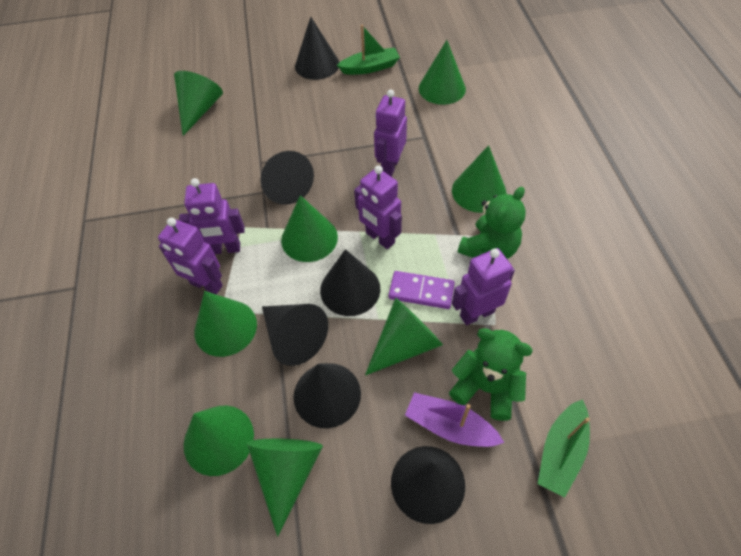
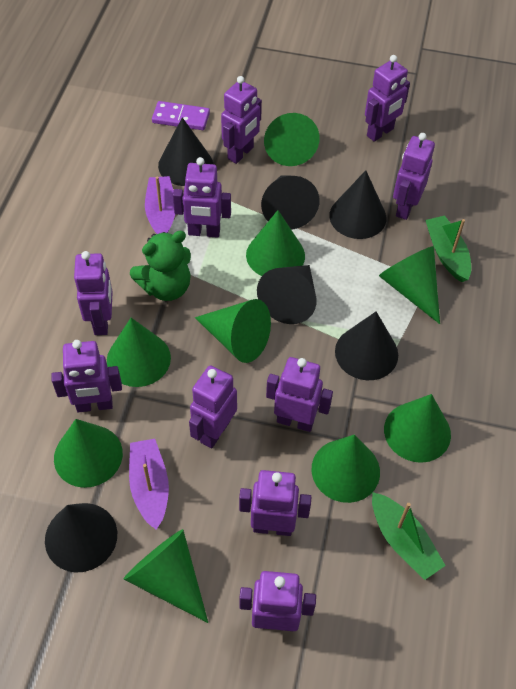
green cone: 8 -> 9
green teddy bear: 2 -> 1
purple boat: 1 -> 2
purple robot: 5 -> 10

